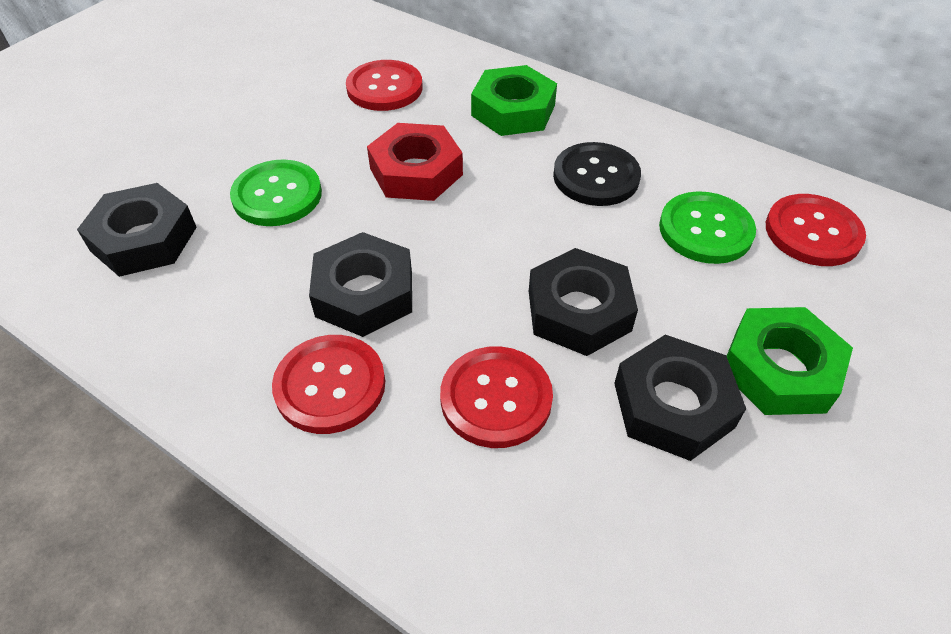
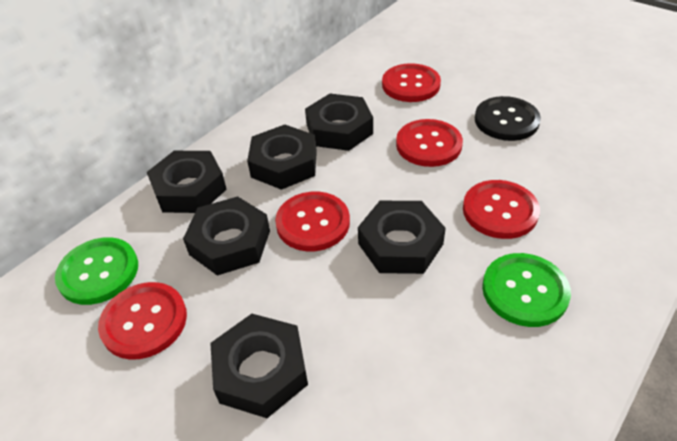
black nut: 4 -> 6
green nut: 2 -> 0
red button: 4 -> 5
red nut: 1 -> 0

